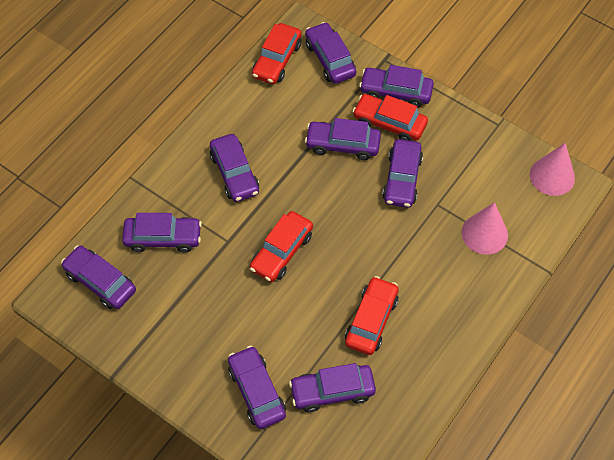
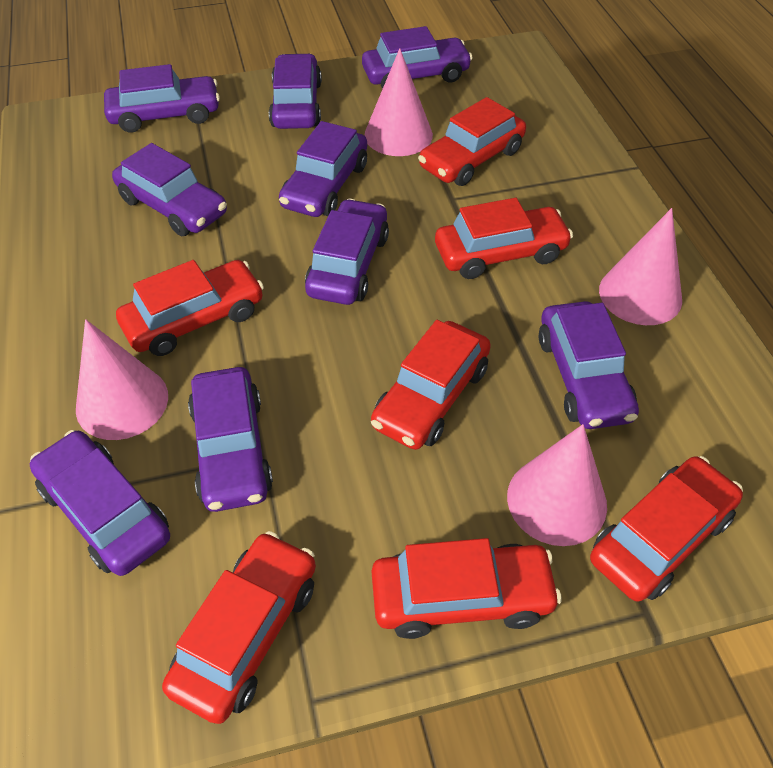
pink cone: 2 -> 4
red car: 4 -> 7

